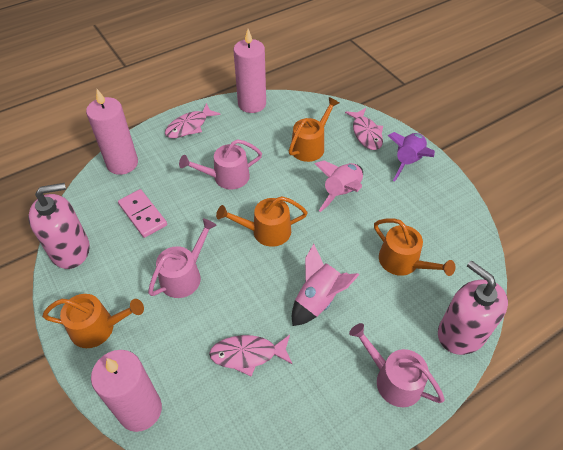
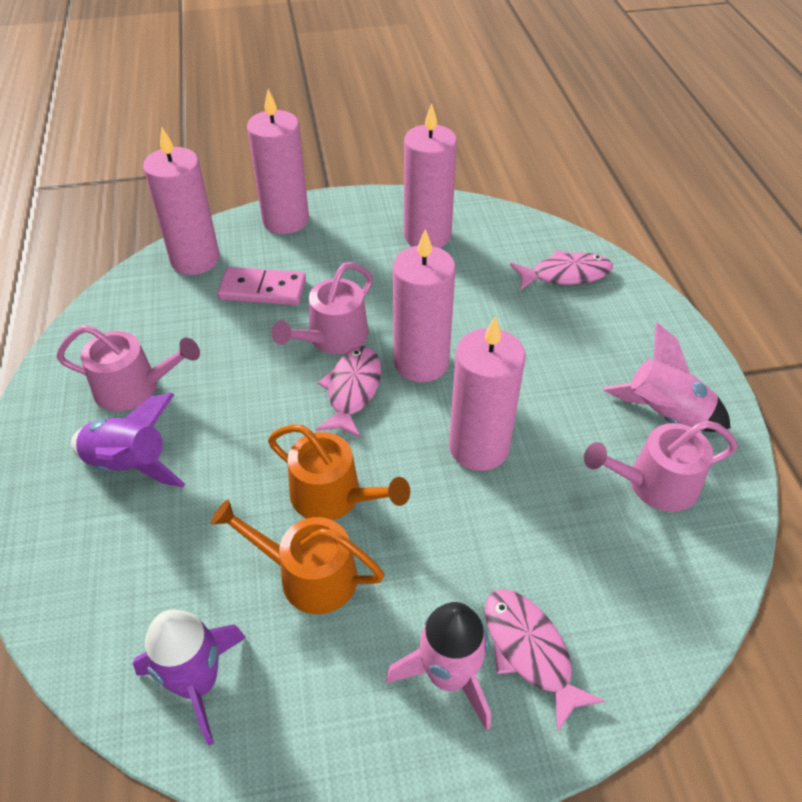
orange watering can: 4 -> 2
pink candle: 3 -> 5
pink soap dispenser: 2 -> 0
purple rocket: 1 -> 2

